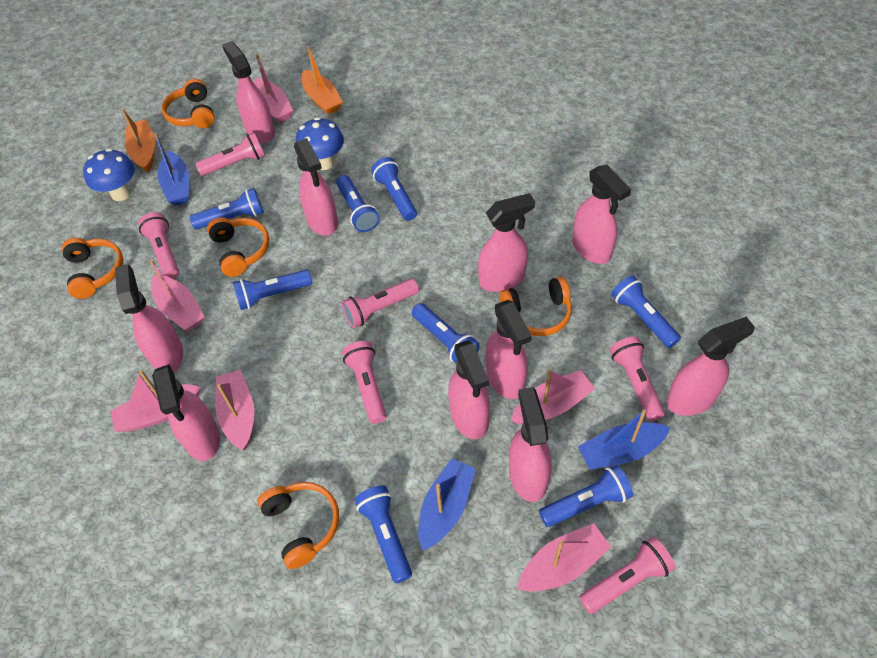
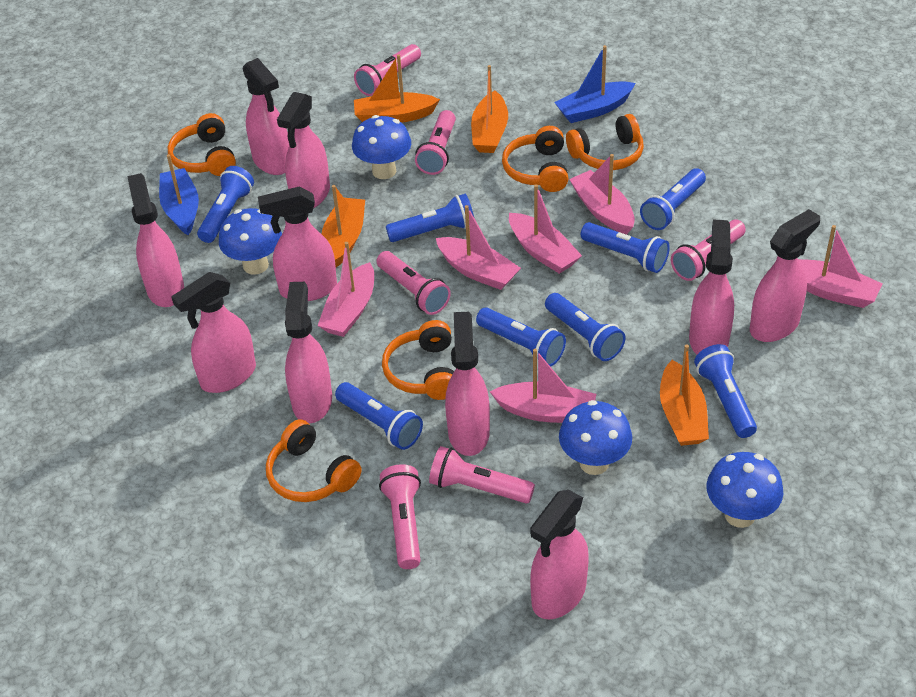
blue boat: 3 -> 2
blue mushroom: 2 -> 4
orange boat: 2 -> 4

